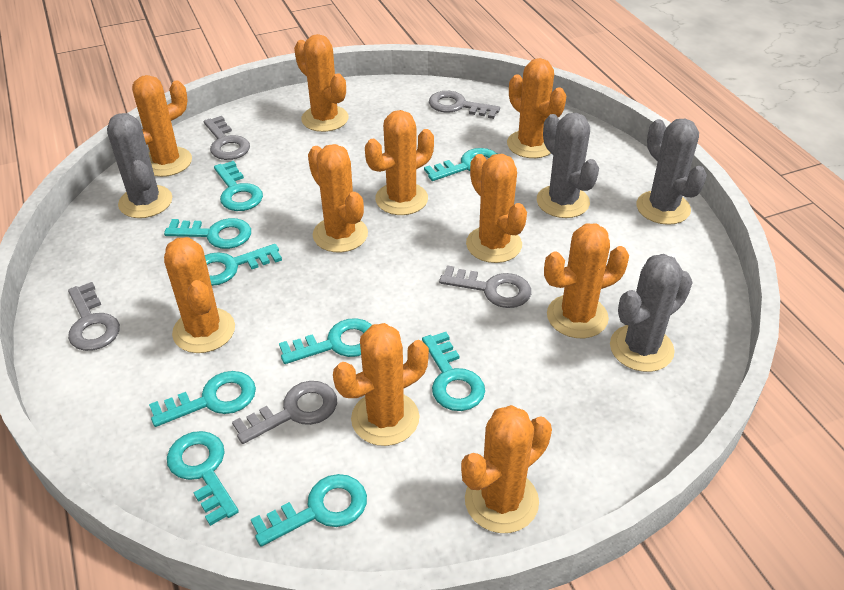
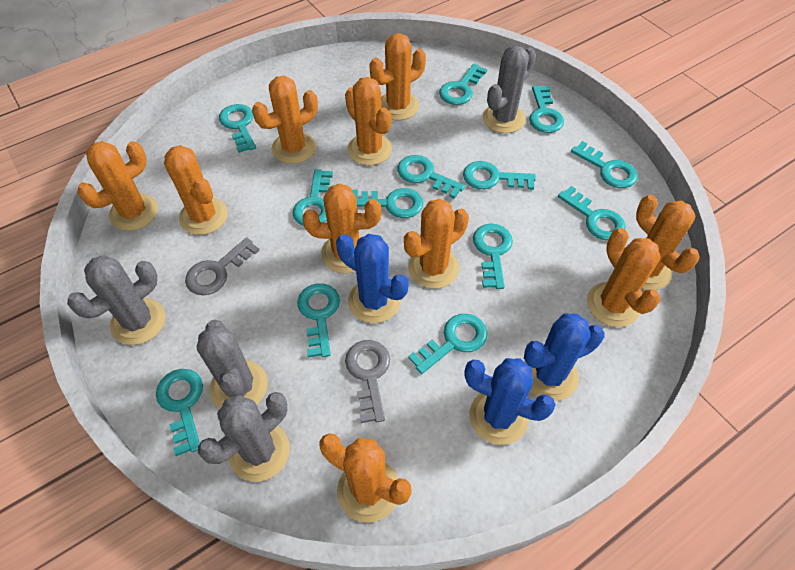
blue cactus: 0 -> 3
grey key: 5 -> 2
turquoise key: 9 -> 13

